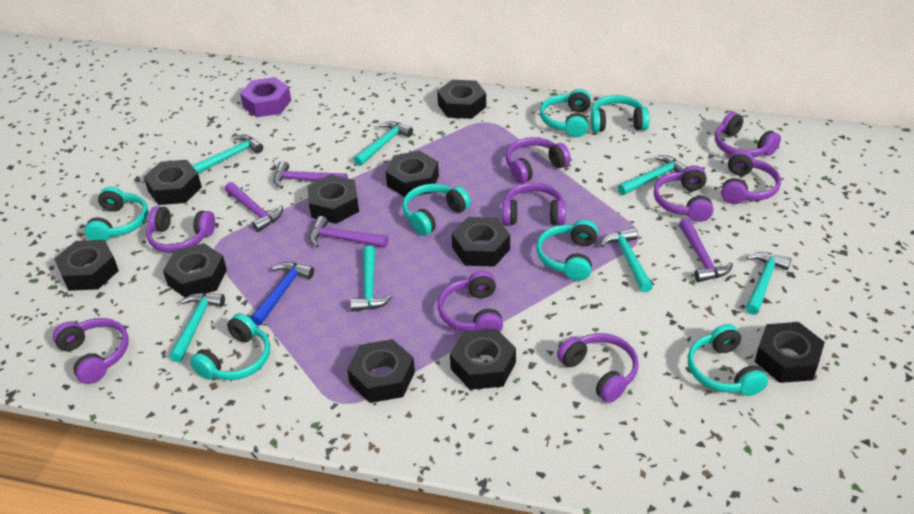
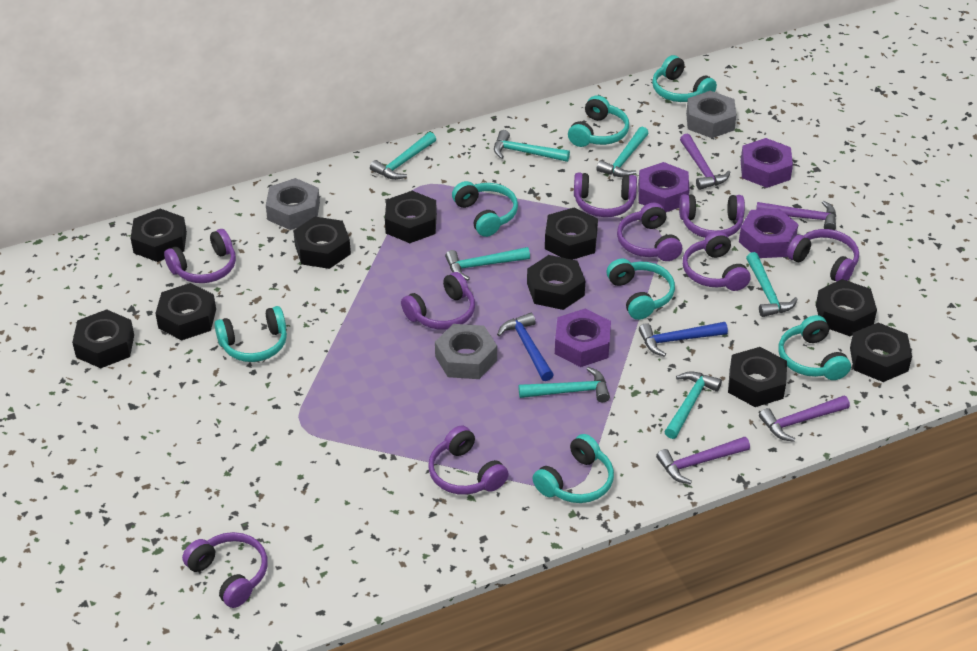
blue hammer: 1 -> 2
grey nut: 0 -> 3
purple nut: 1 -> 4

